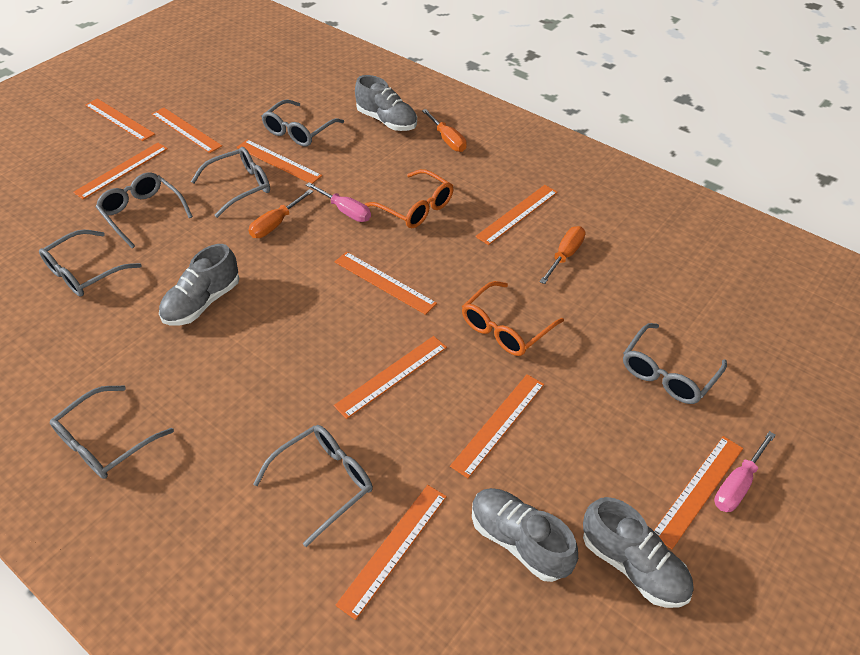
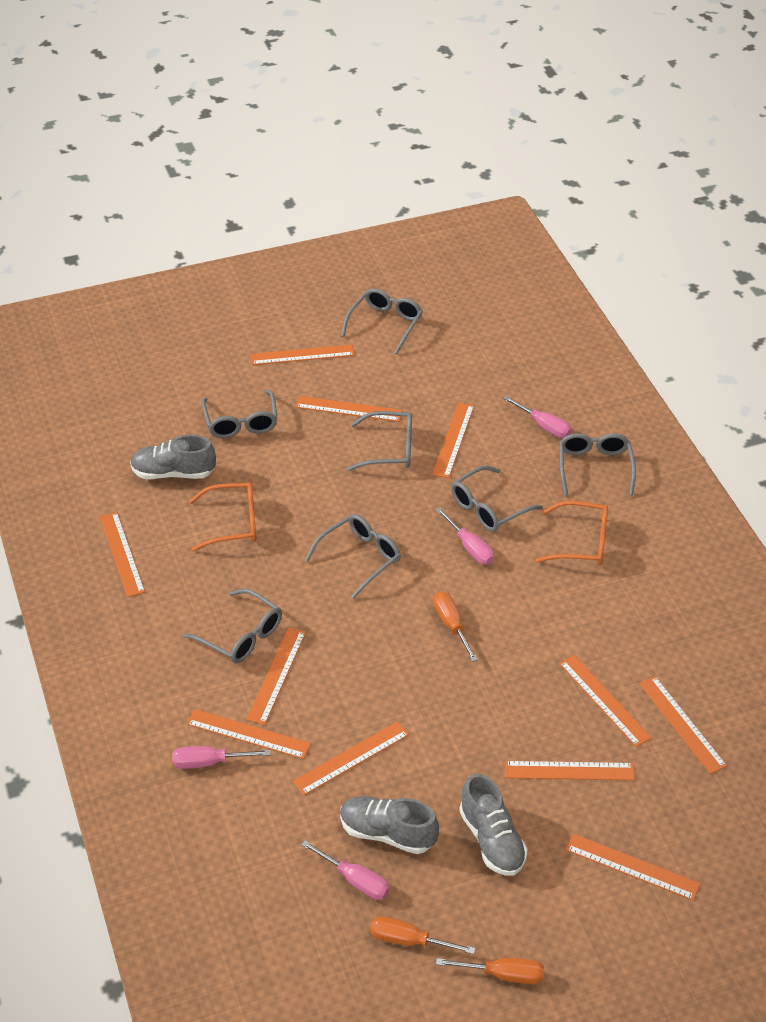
grey shoe: 4 -> 3
orange ruler: 10 -> 11
pink screwdriver: 2 -> 4

